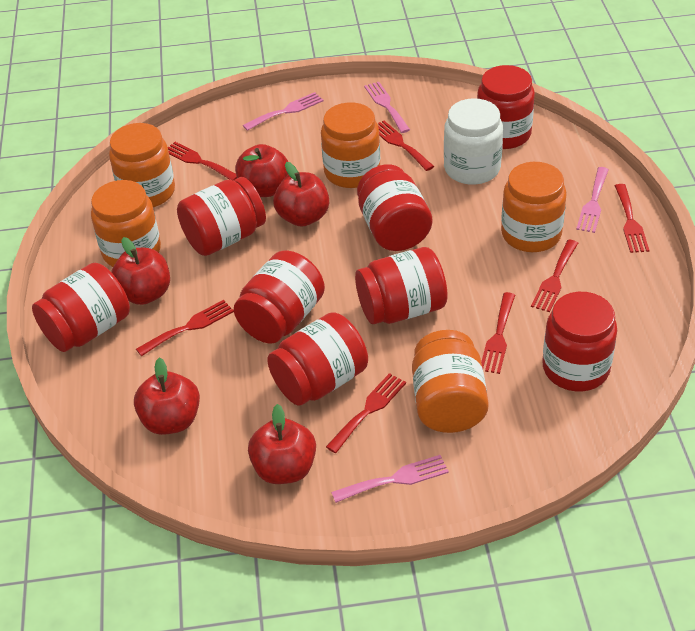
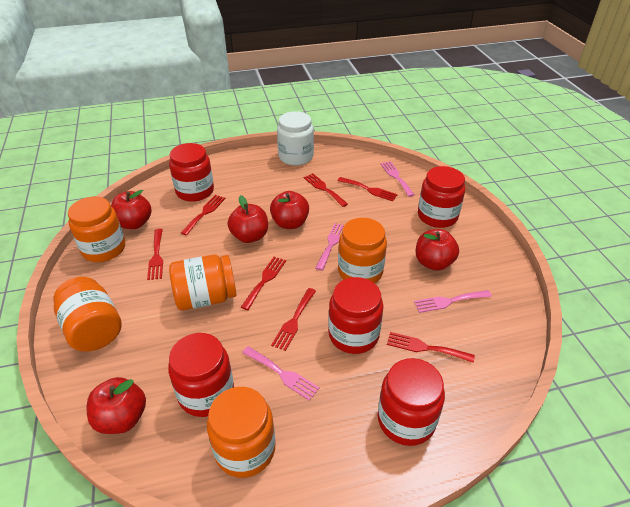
red jar: 8 -> 5

